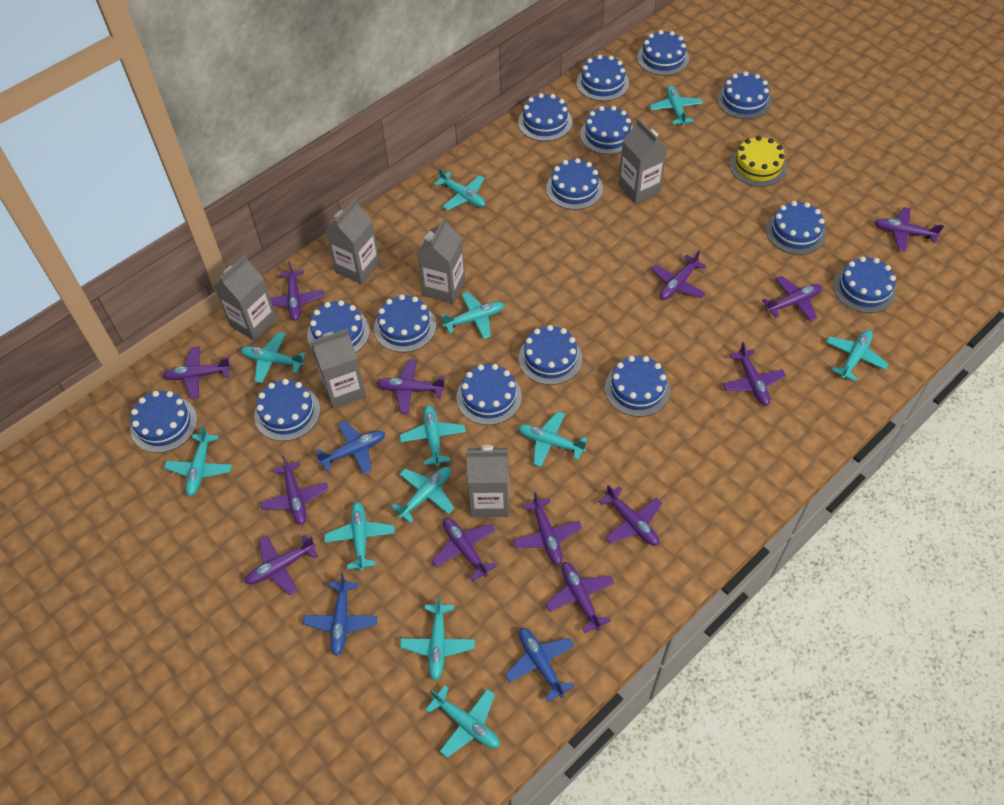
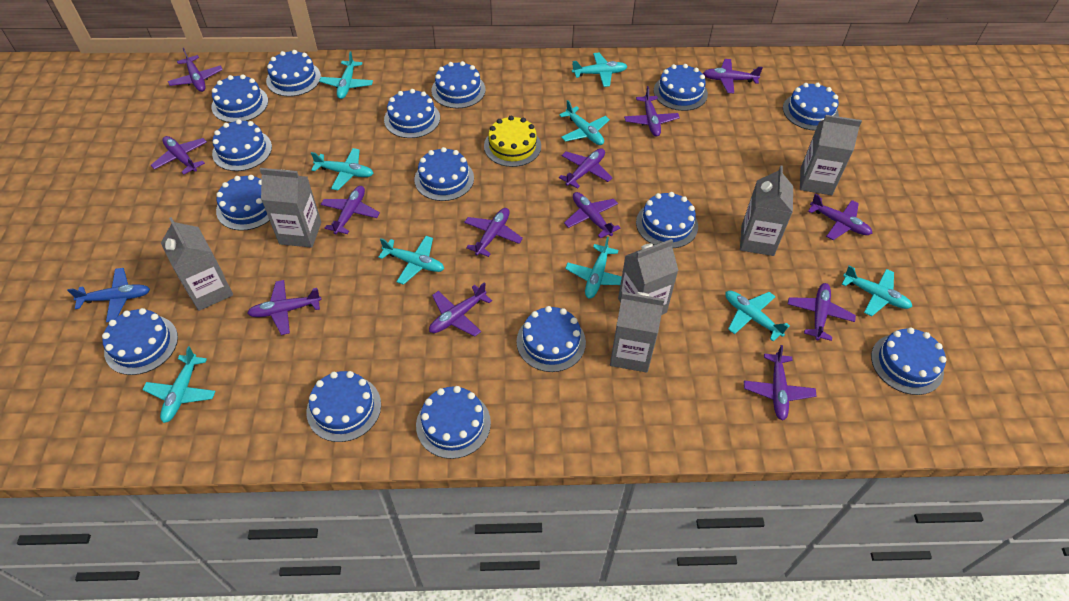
blue plane: 3 -> 1
turquoise plane: 12 -> 9

